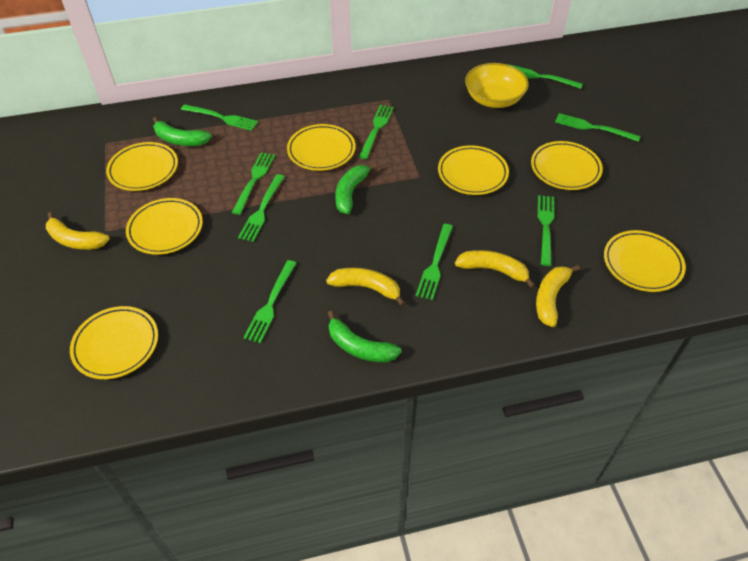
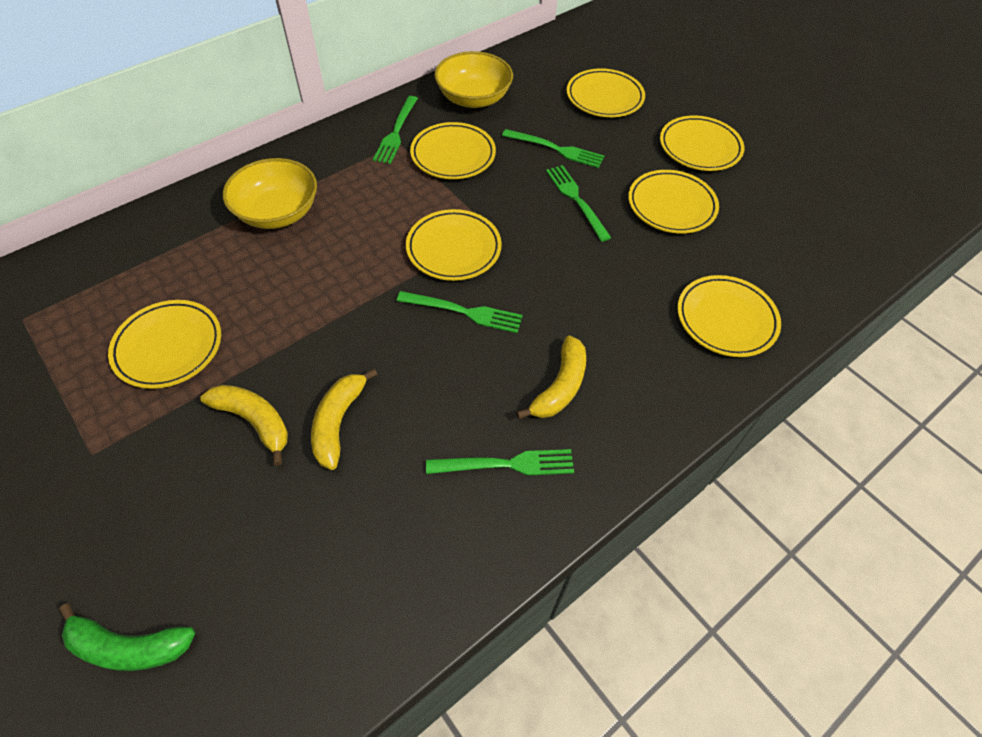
green banana: 3 -> 1
green fork: 9 -> 5
yellow banana: 4 -> 3
yellow bowl: 1 -> 2

